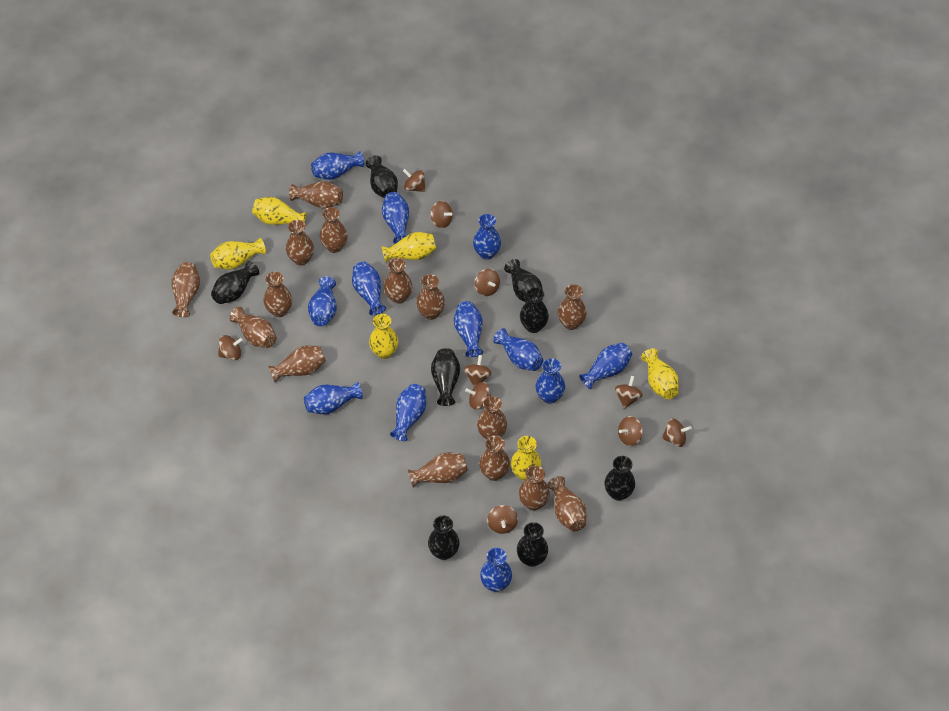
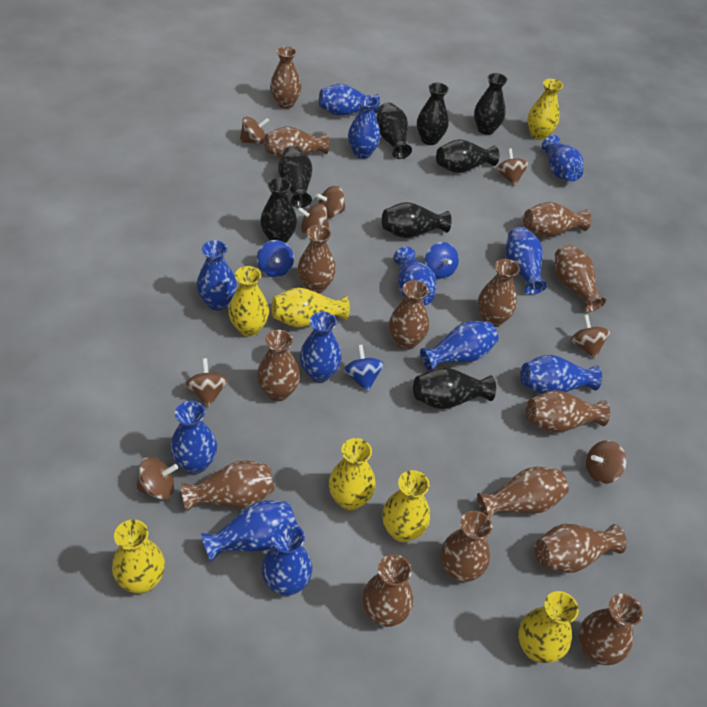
blue spinning top: 0 -> 3
brown spinning top: 10 -> 8
yellow vase: 6 -> 7

